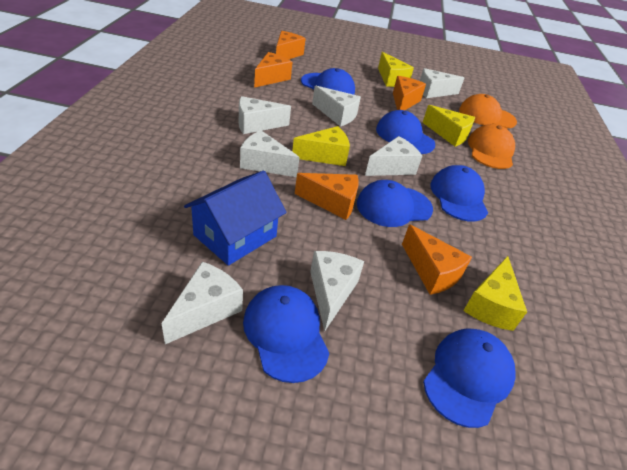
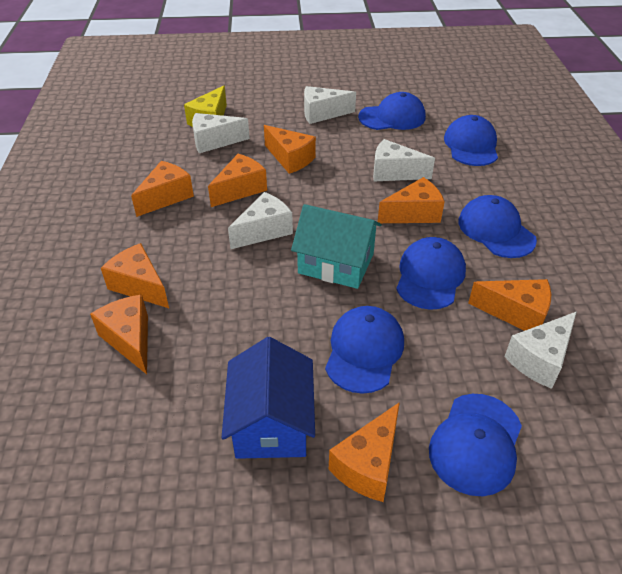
orange cap: 2 -> 0
orange cheese: 5 -> 8
turquoise house: 0 -> 1
white cheese: 7 -> 5
yellow cheese: 4 -> 1

